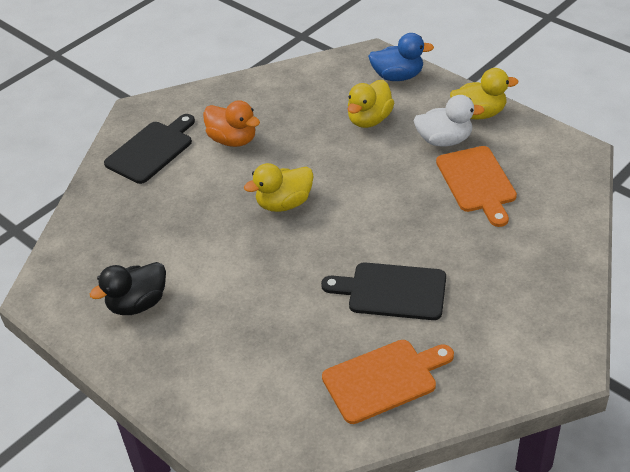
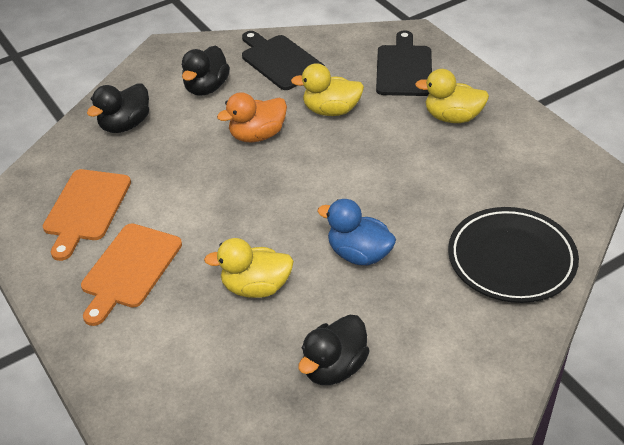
black duck: 1 -> 3
black plate: 0 -> 1
white duck: 1 -> 0

